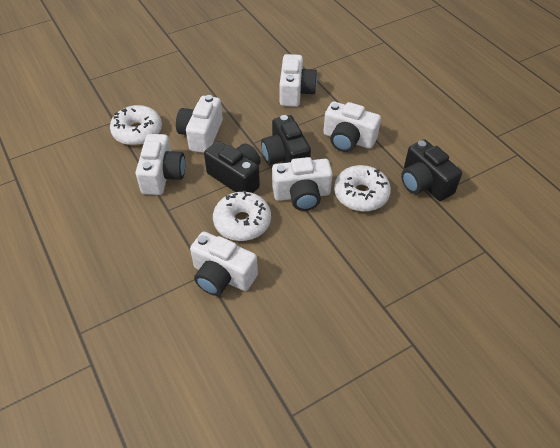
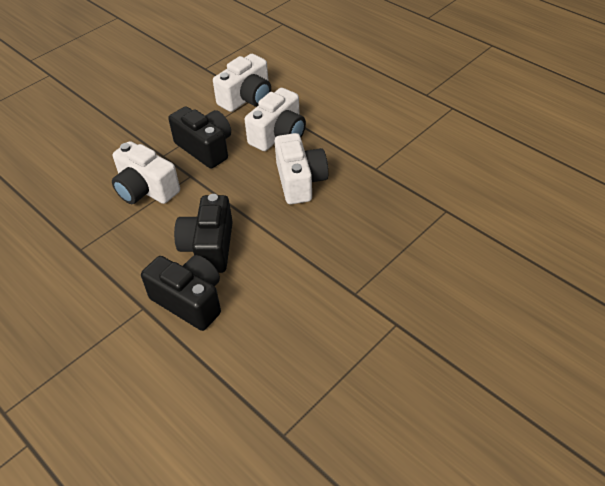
white camera: 6 -> 4
white donut: 3 -> 0

